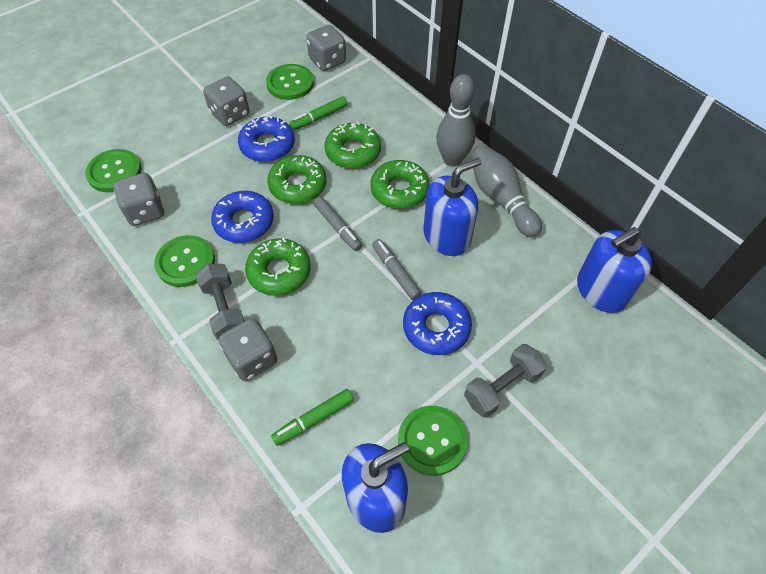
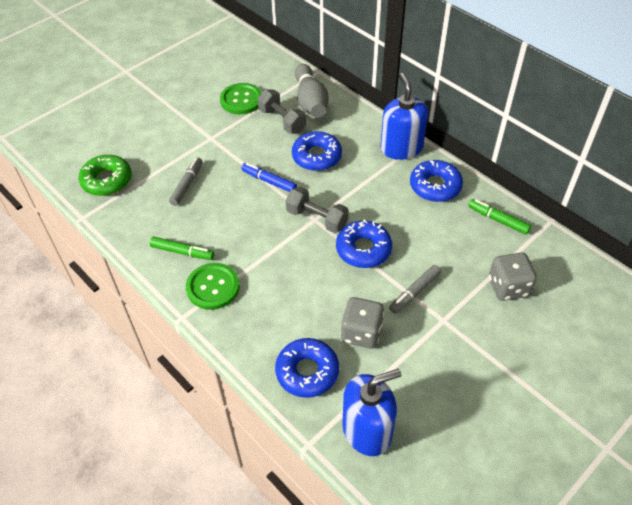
blue donut: 3 -> 4
blue marker: 0 -> 1
blue soap dispenser: 3 -> 2
green button: 4 -> 2
green donut: 4 -> 1
grey bowling pin: 2 -> 1
grey dice: 4 -> 2

